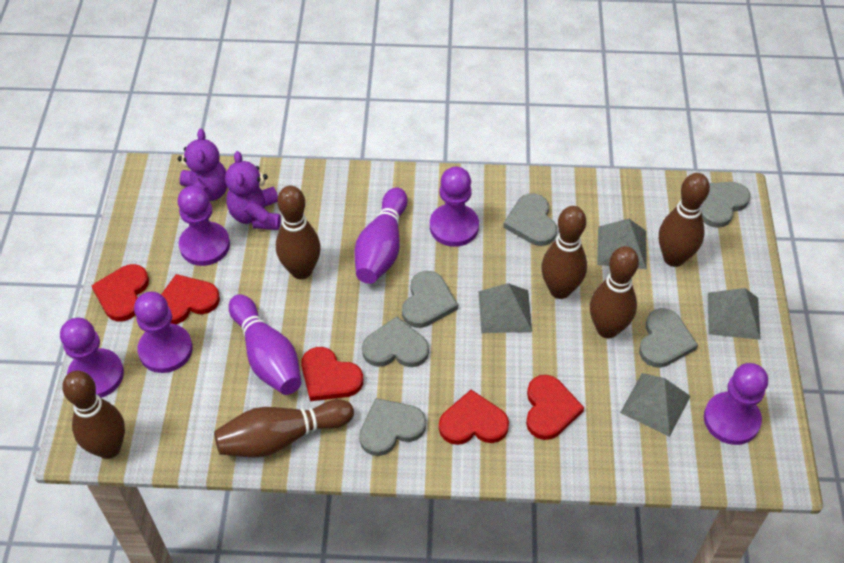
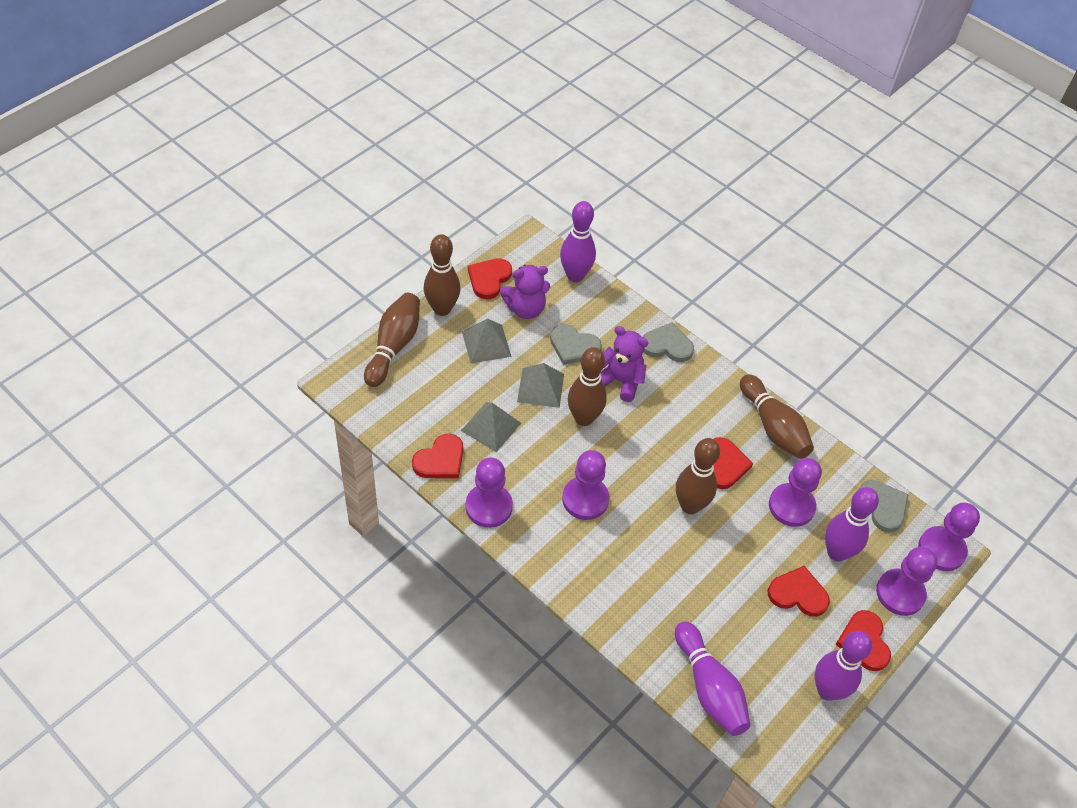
brown bowling pin: 6 -> 5
grey heart: 6 -> 3
grey pyramid: 4 -> 3
purple bowling pin: 2 -> 4

